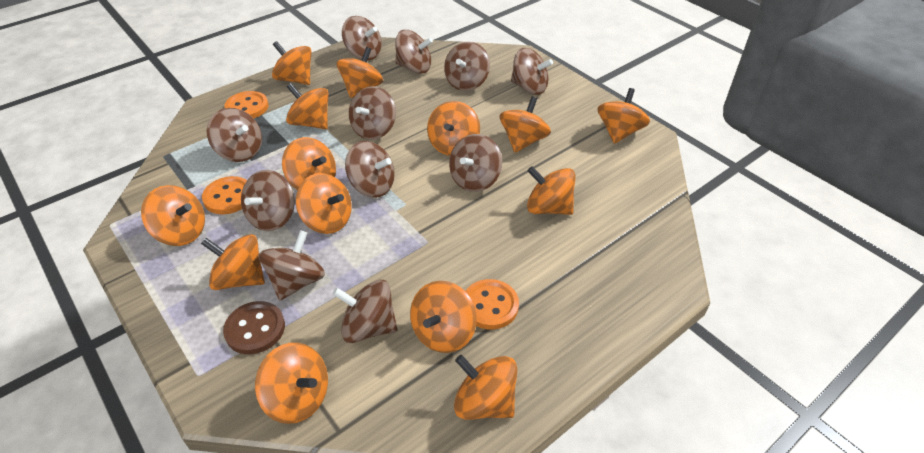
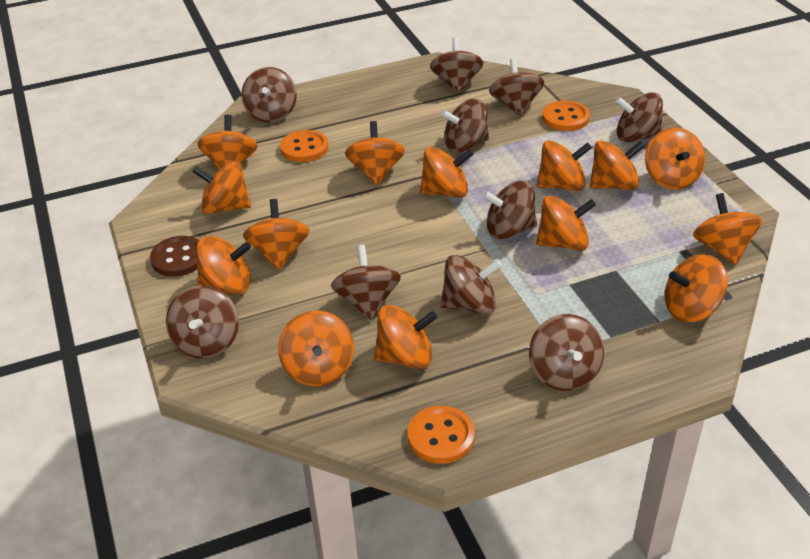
brown spinning top: 11 -> 10

